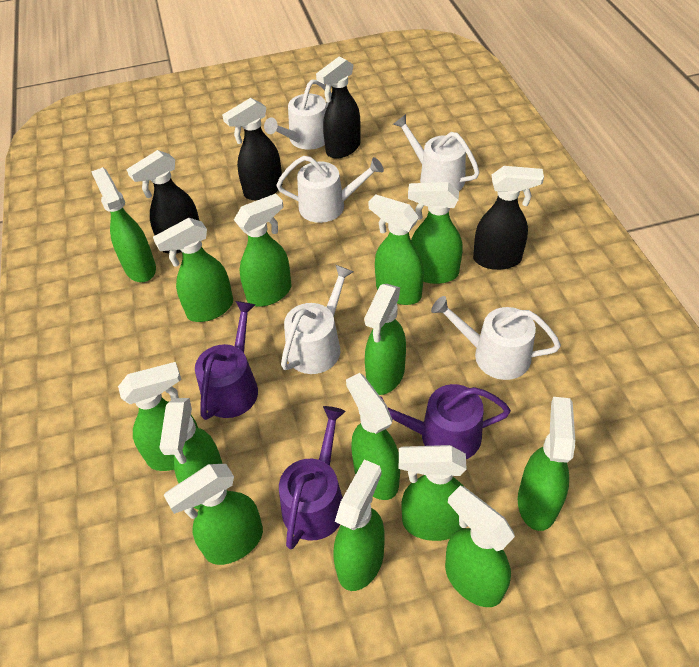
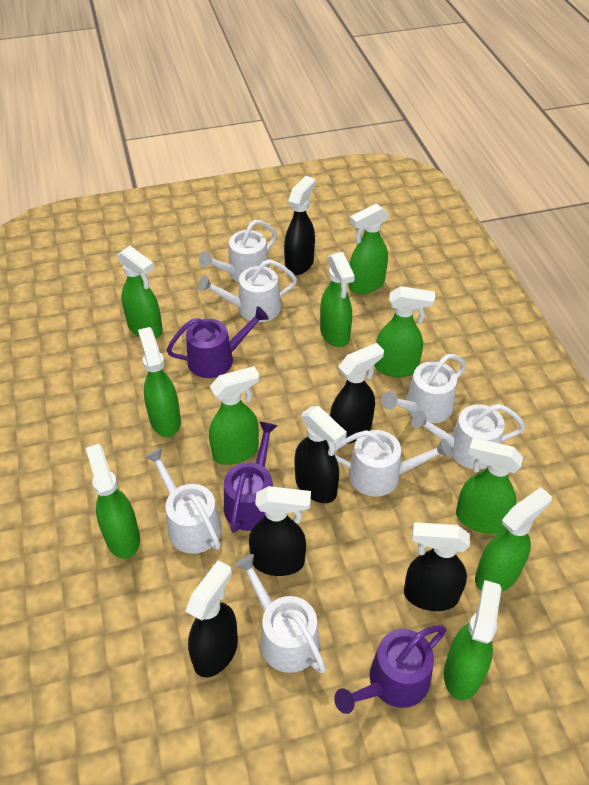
black spray bottle: 4 -> 6
green spray bottle: 14 -> 10
white watering can: 5 -> 7

